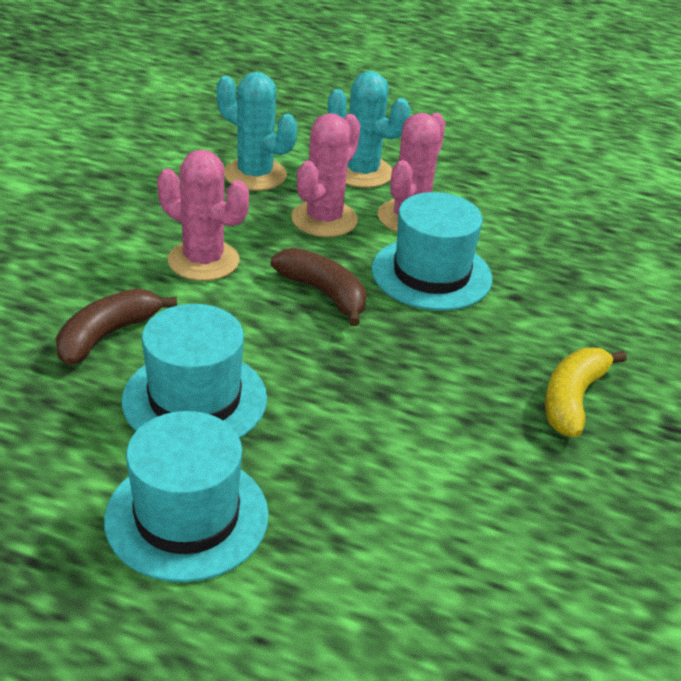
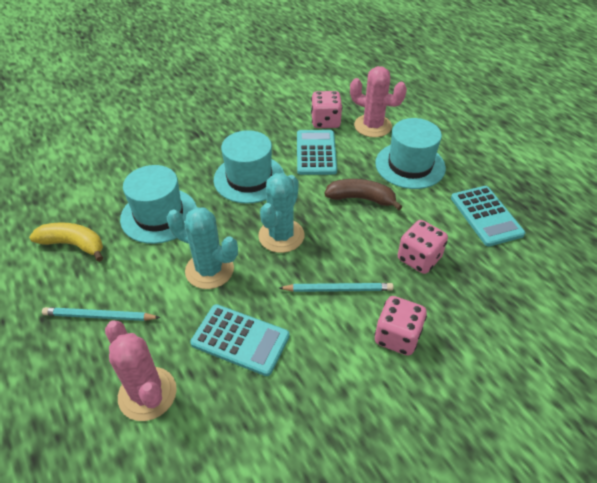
brown banana: 2 -> 1
pink cactus: 3 -> 2
pink dice: 0 -> 3
turquoise calculator: 0 -> 3
turquoise pencil: 0 -> 2

